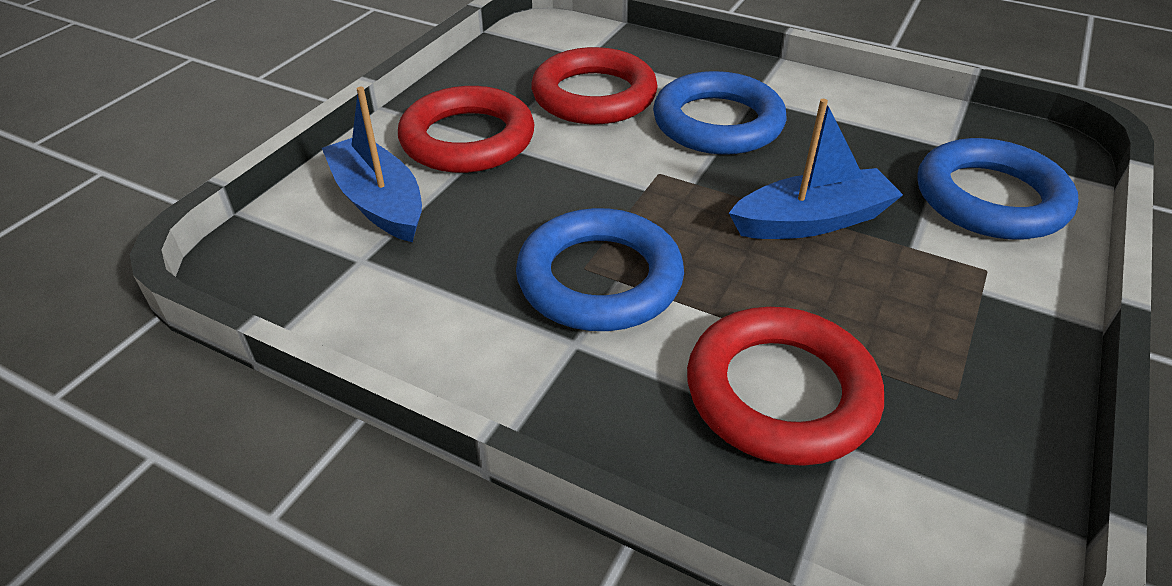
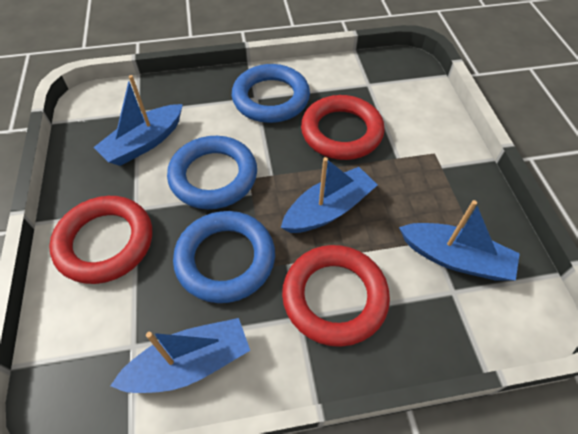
blue boat: 2 -> 4

